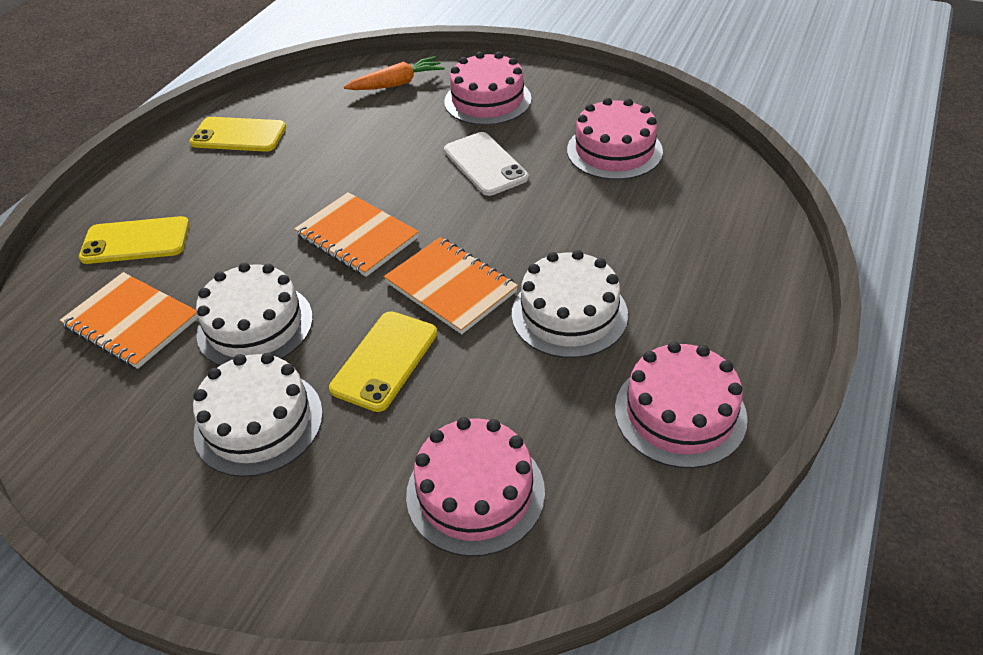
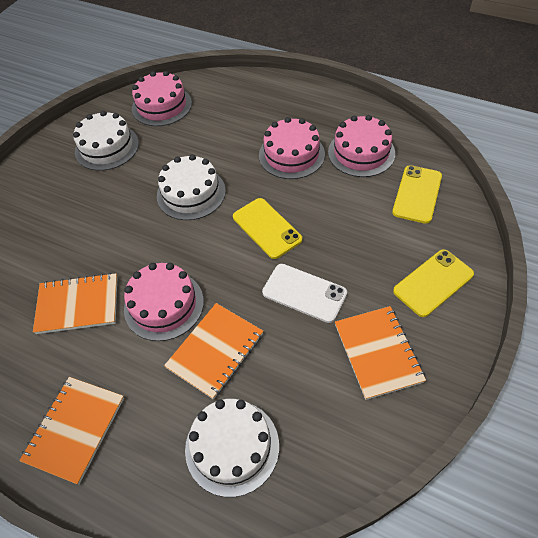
orange carrot: 1 -> 0
orange notebook: 3 -> 4

